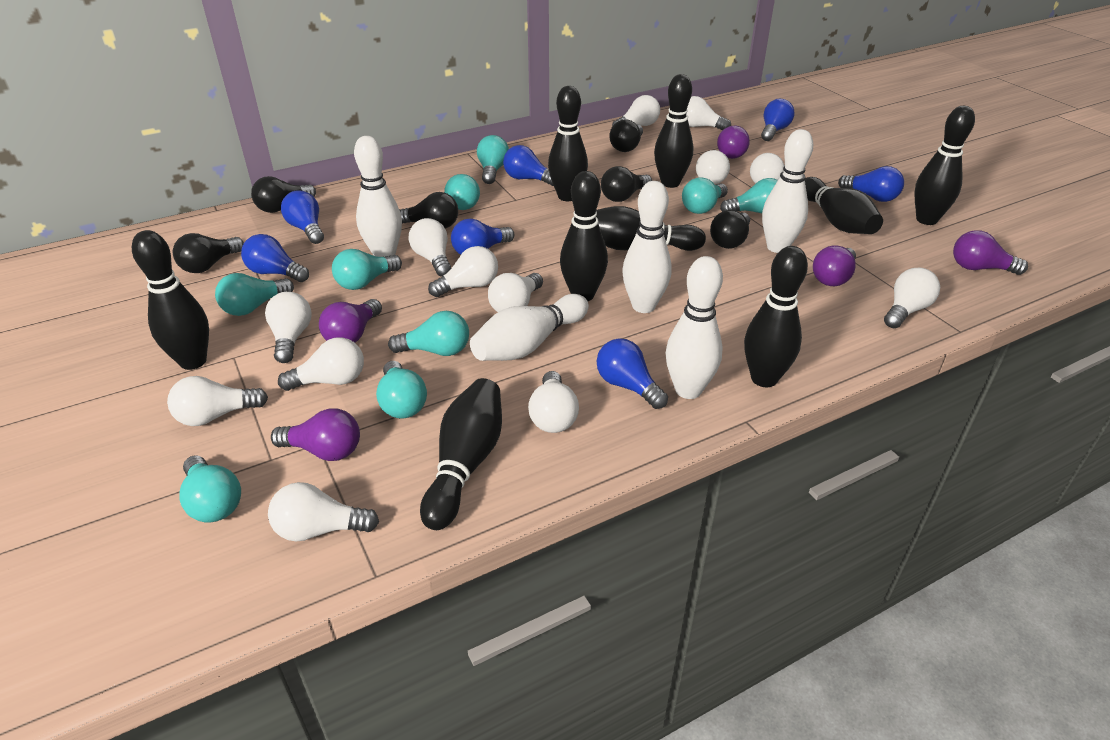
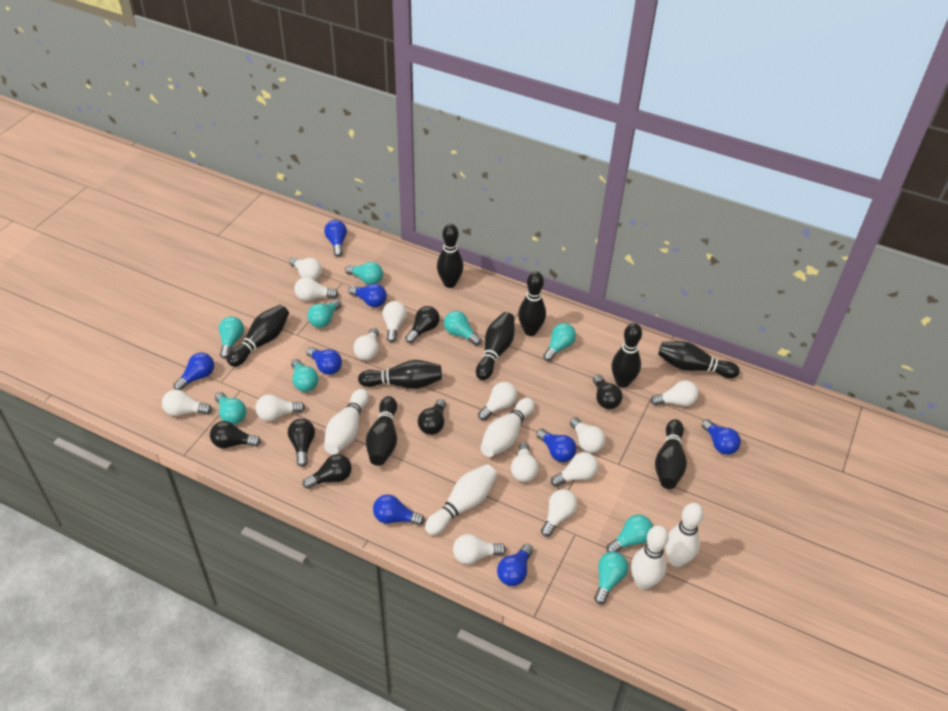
blue light bulb: 7 -> 8
purple light bulb: 5 -> 0

